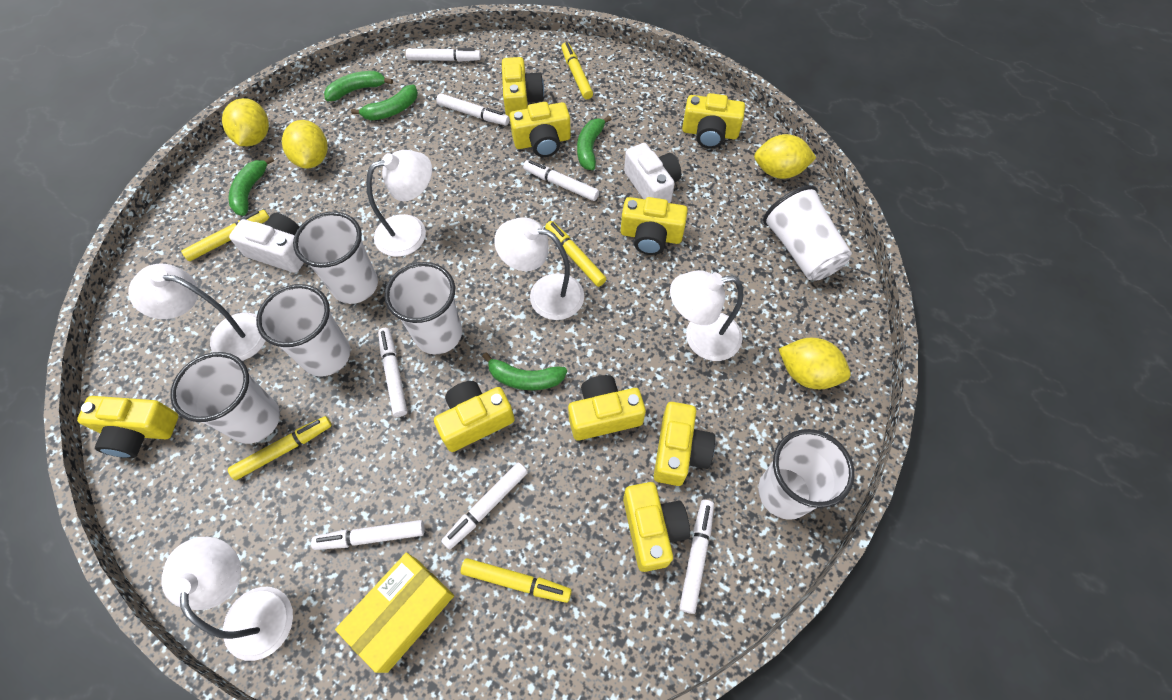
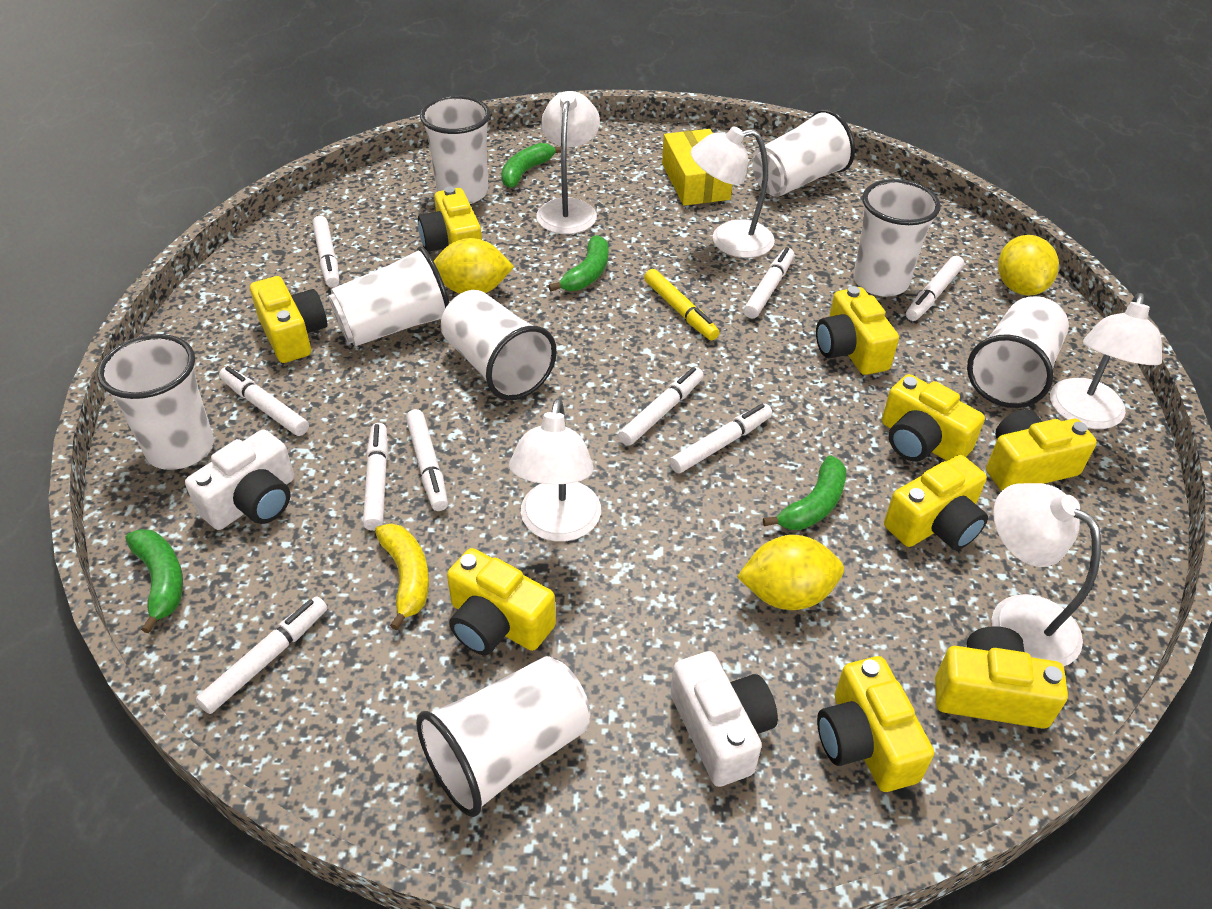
green banana: 5 -> 4
white cup: 6 -> 8
white marker: 7 -> 9
yellow banana: 0 -> 1
yellow lemon: 4 -> 3
yellow marker: 5 -> 1

